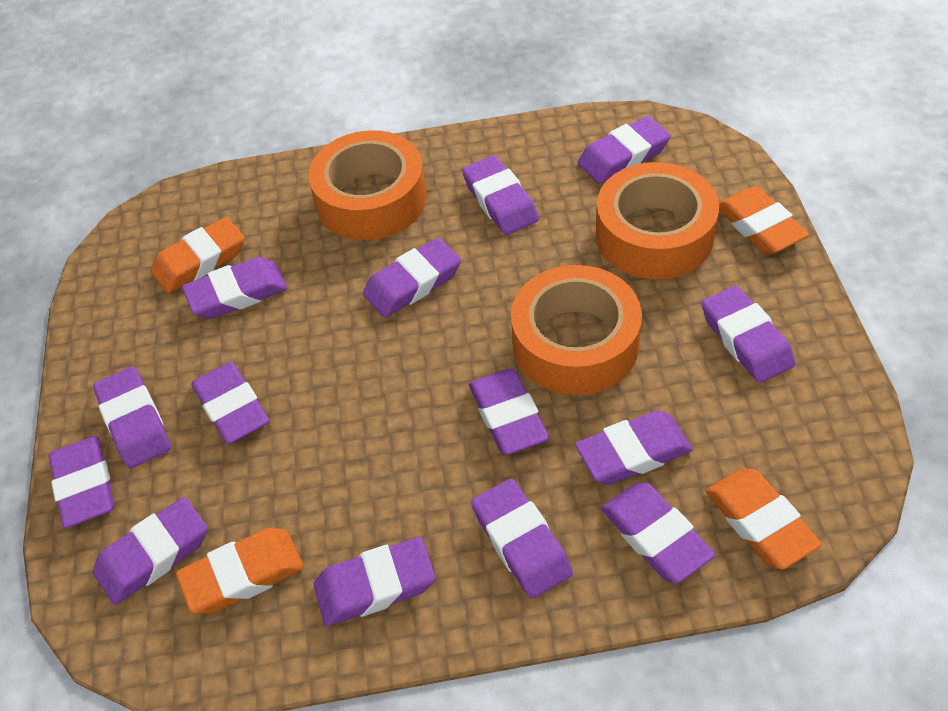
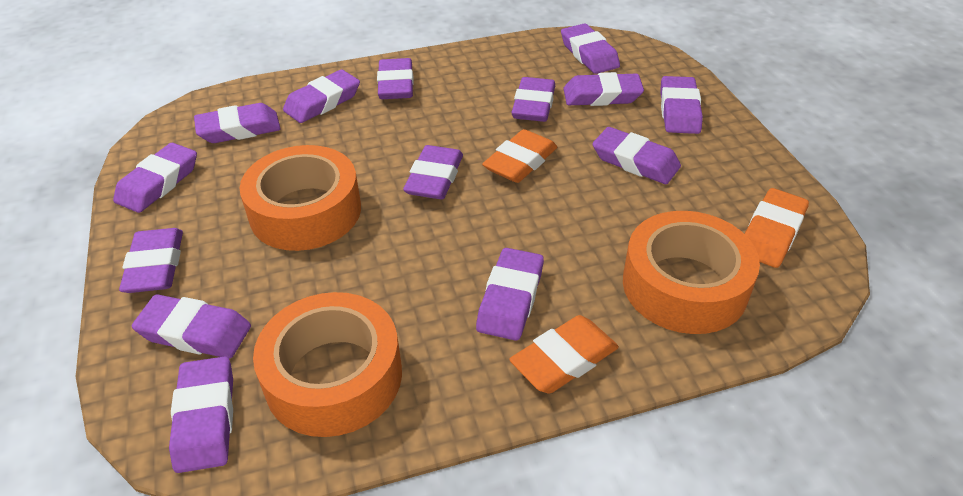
orange eraser: 4 -> 3

